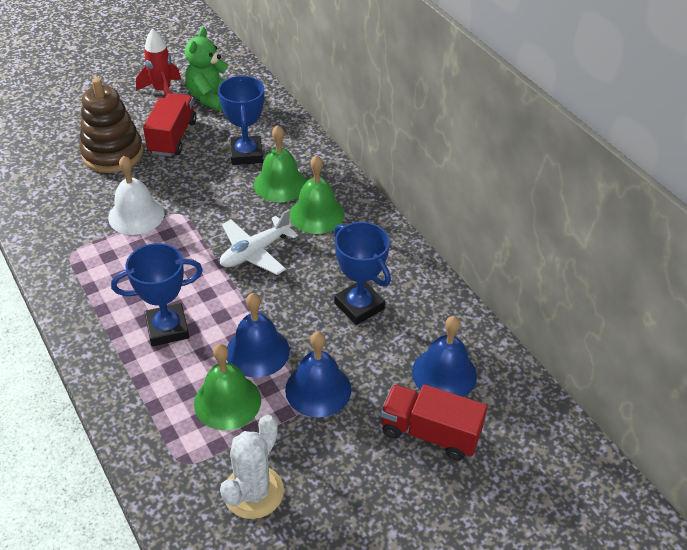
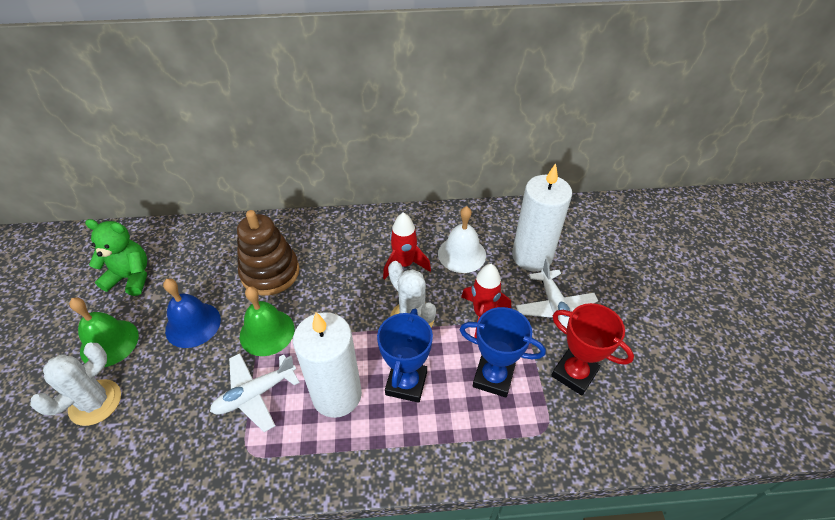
blue bell: 3 -> 1
blue trophy: 3 -> 2
green bell: 3 -> 2
red rocket: 1 -> 2
red trophy: 0 -> 1
red truck: 2 -> 0
white cactus: 1 -> 2
white candle: 0 -> 2
white plane: 1 -> 2

